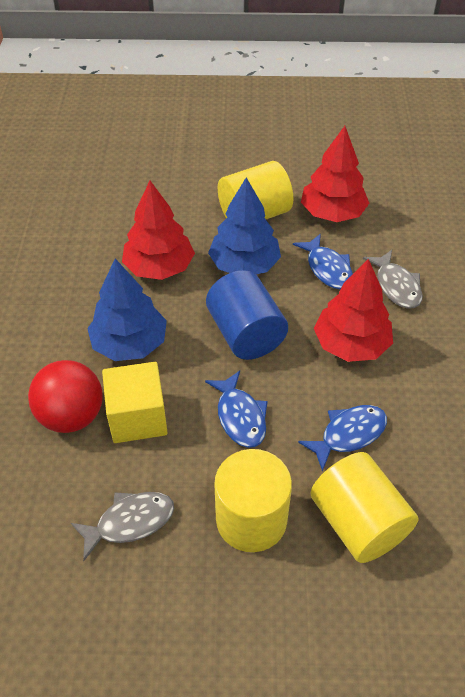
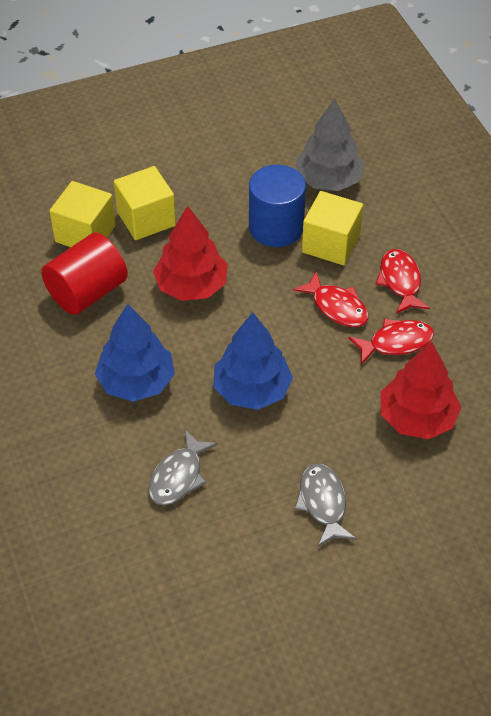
blue fish: 3 -> 0
grey tree: 0 -> 1
red ball: 1 -> 0
red cylinder: 0 -> 1
red fish: 0 -> 3
red tree: 3 -> 2
yellow cube: 1 -> 3
yellow cylinder: 3 -> 0

